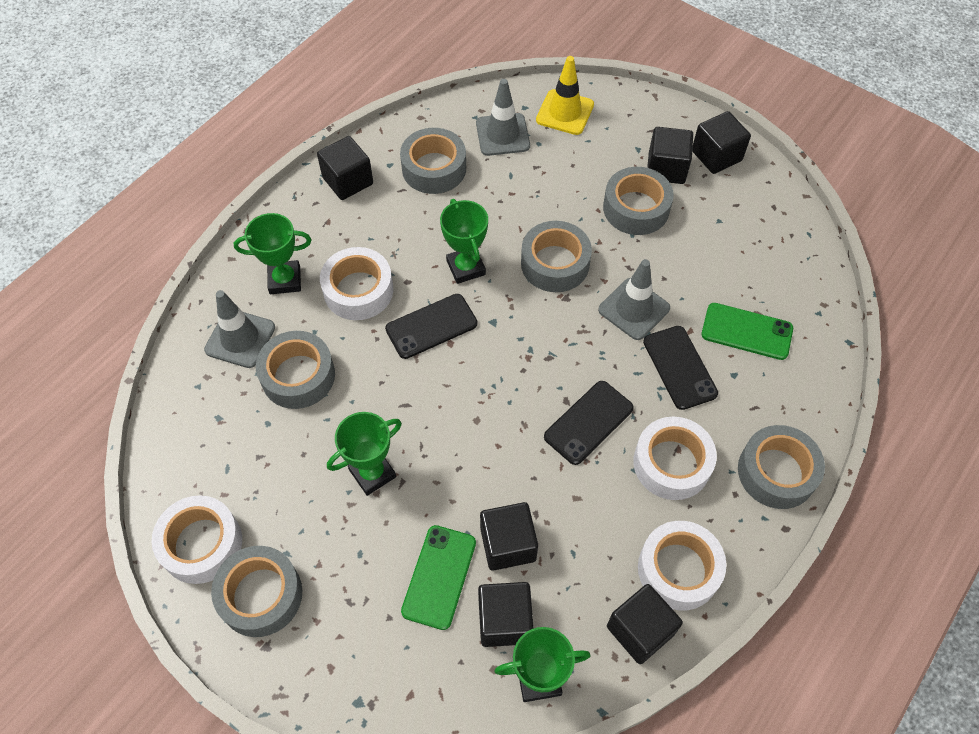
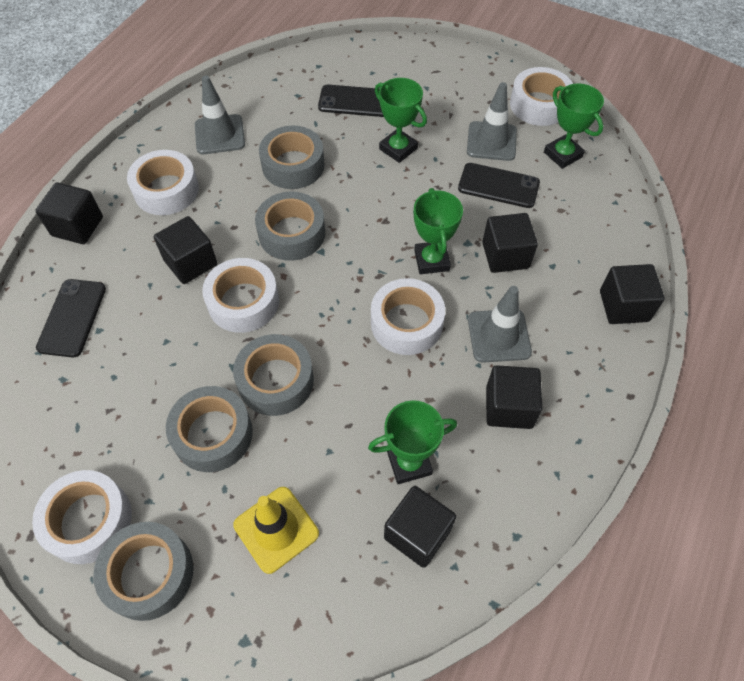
green phone: 2 -> 0
grey tape: 6 -> 5
white tape: 4 -> 5

